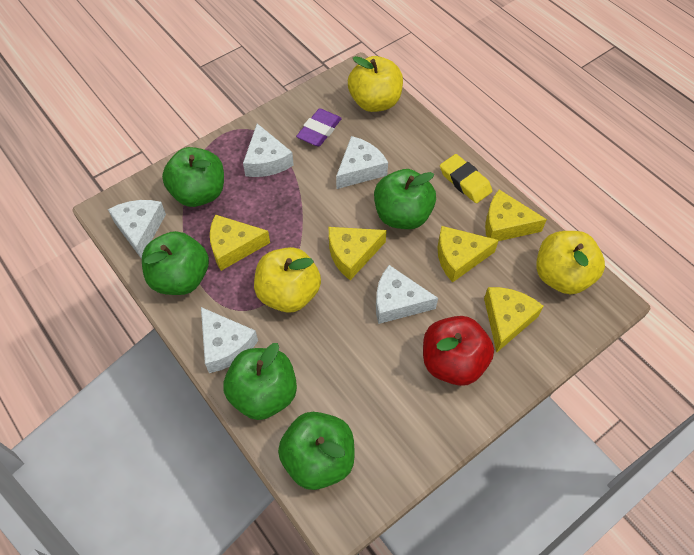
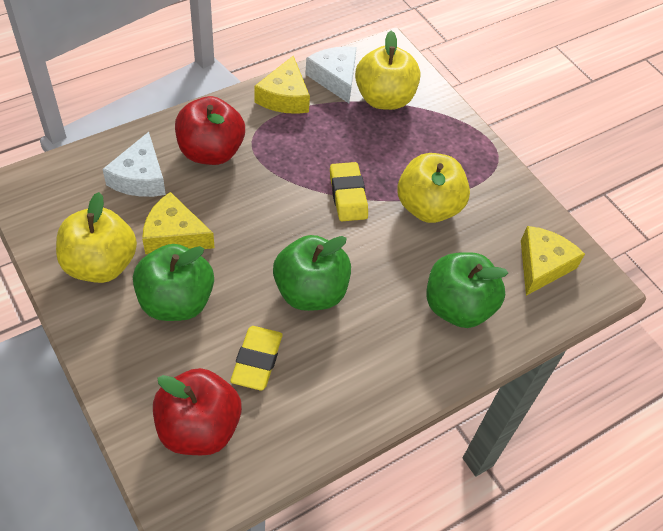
green apple: 5 -> 3
purple eraser: 1 -> 0
red apple: 1 -> 2
white cheese: 5 -> 2
yellow cheese: 5 -> 3
yellow eraser: 1 -> 2

